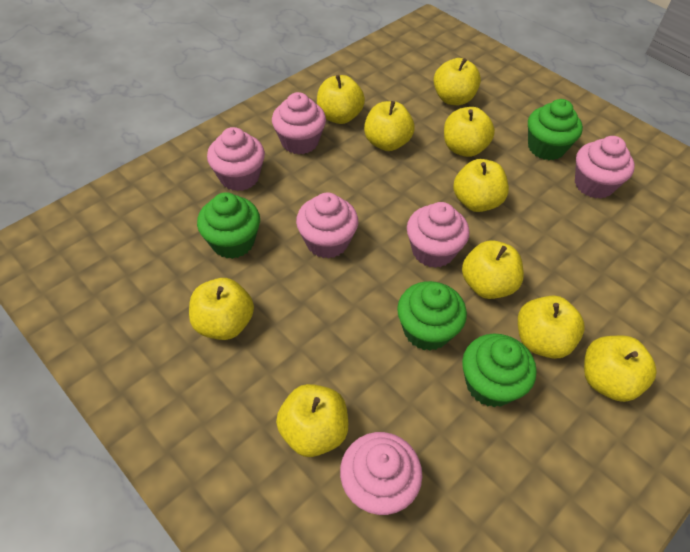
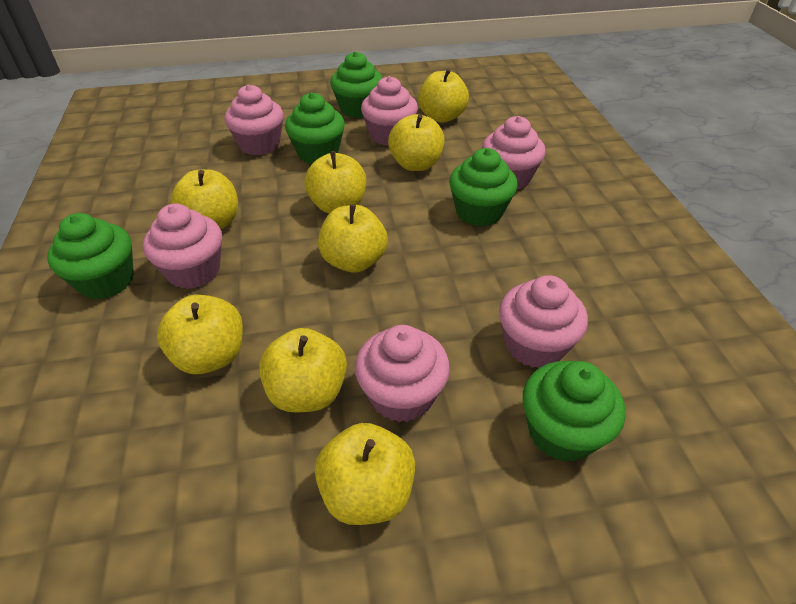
green cupcake: 4 -> 5
yellow apple: 10 -> 8

